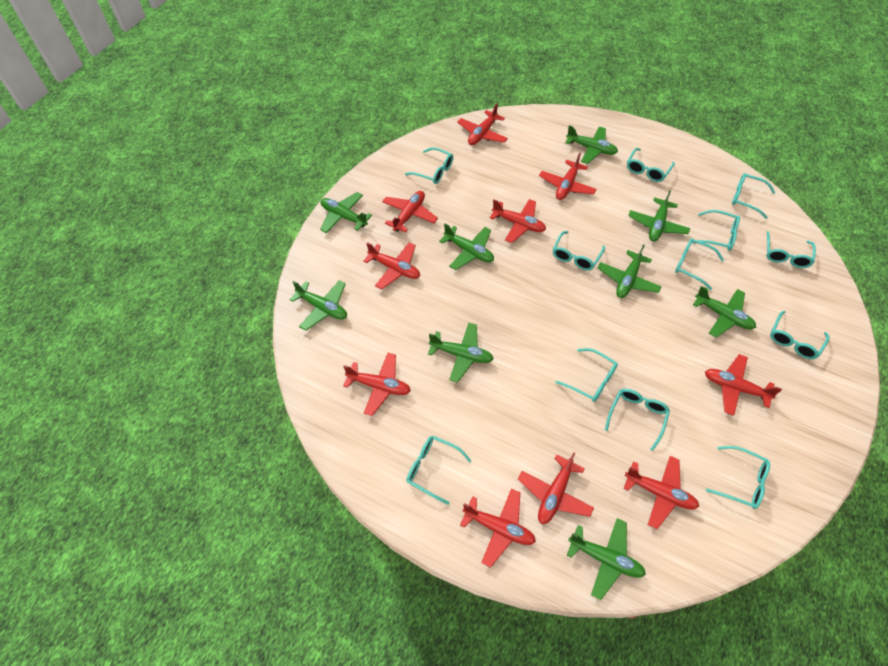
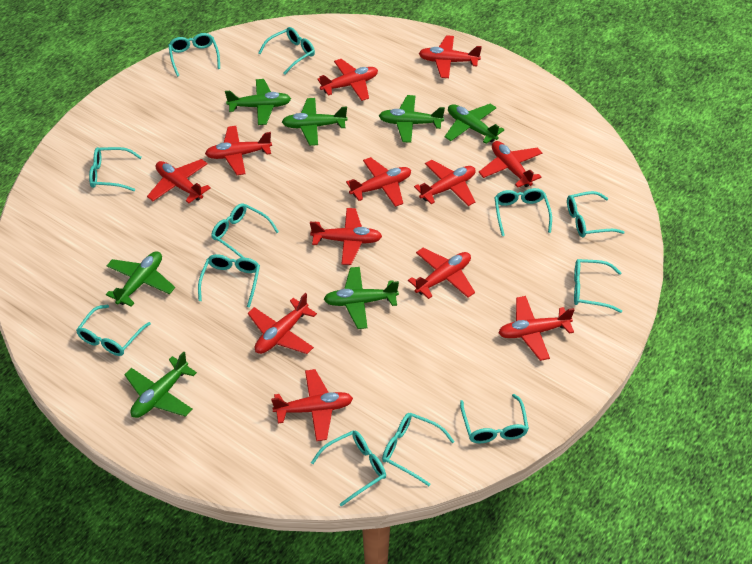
green plane: 9 -> 7
red plane: 10 -> 12

